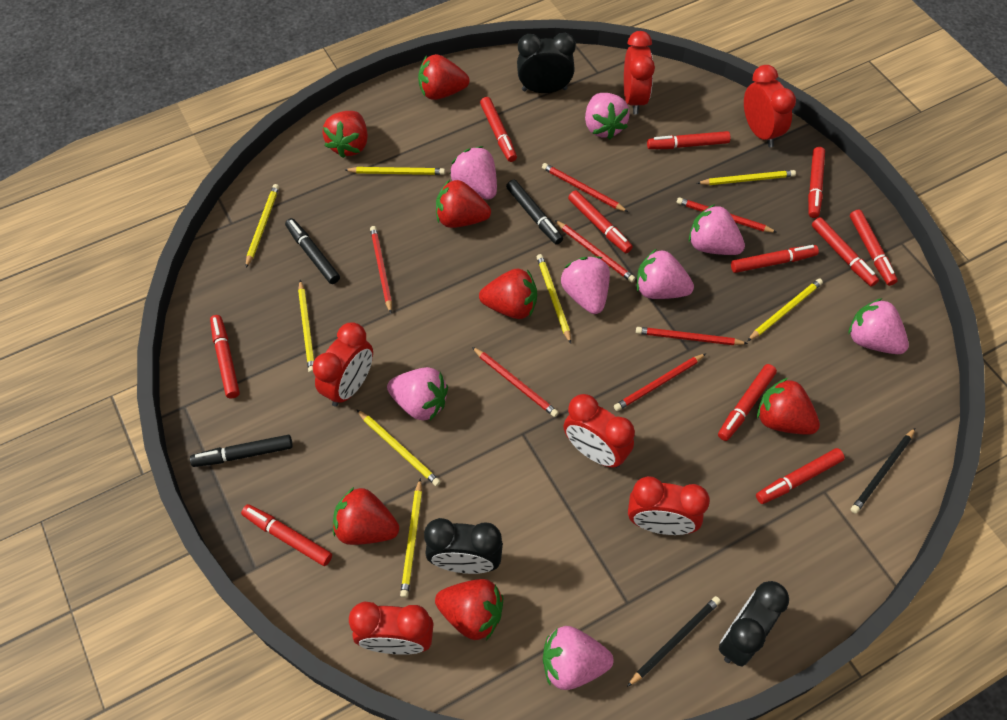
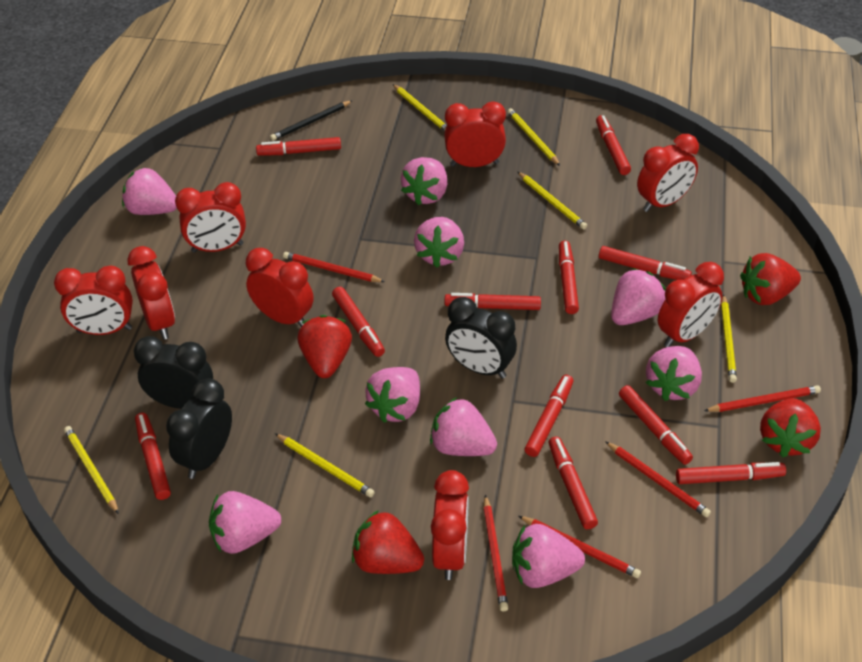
black marker: 3 -> 0
black pencil: 2 -> 1
pink strawberry: 8 -> 9
red clock: 6 -> 8
red pencil: 7 -> 5
red strawberry: 7 -> 4
yellow pencil: 8 -> 6

